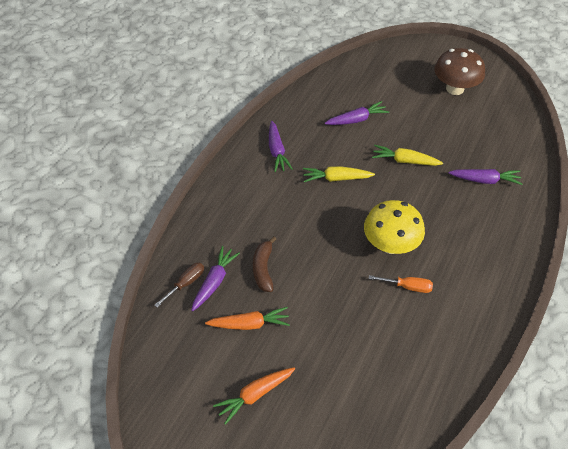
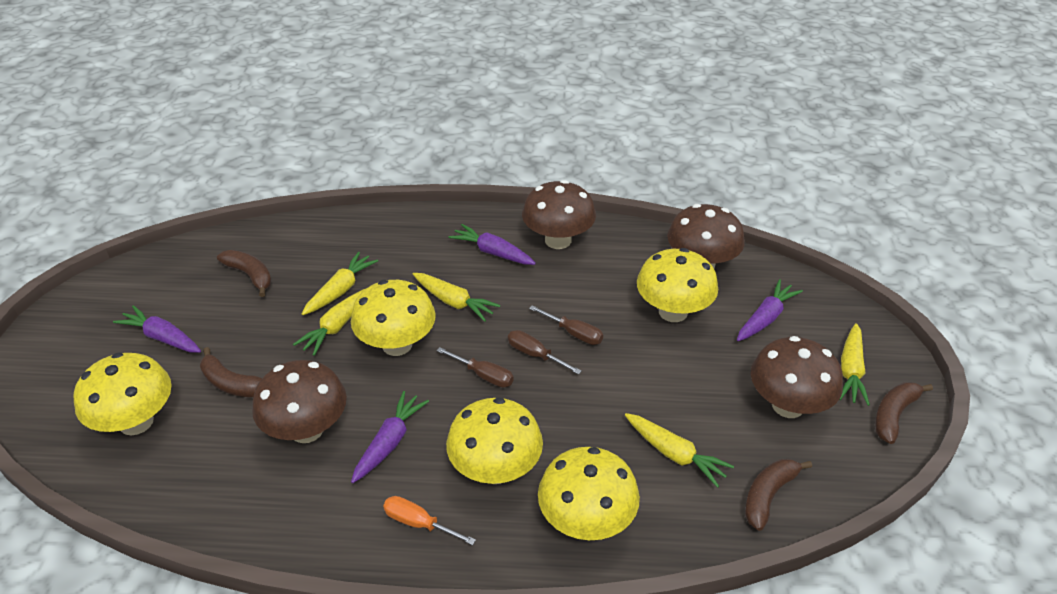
brown banana: 1 -> 4
brown mushroom: 1 -> 4
brown screwdriver: 1 -> 3
orange carrot: 2 -> 0
yellow carrot: 2 -> 5
yellow mushroom: 1 -> 5

